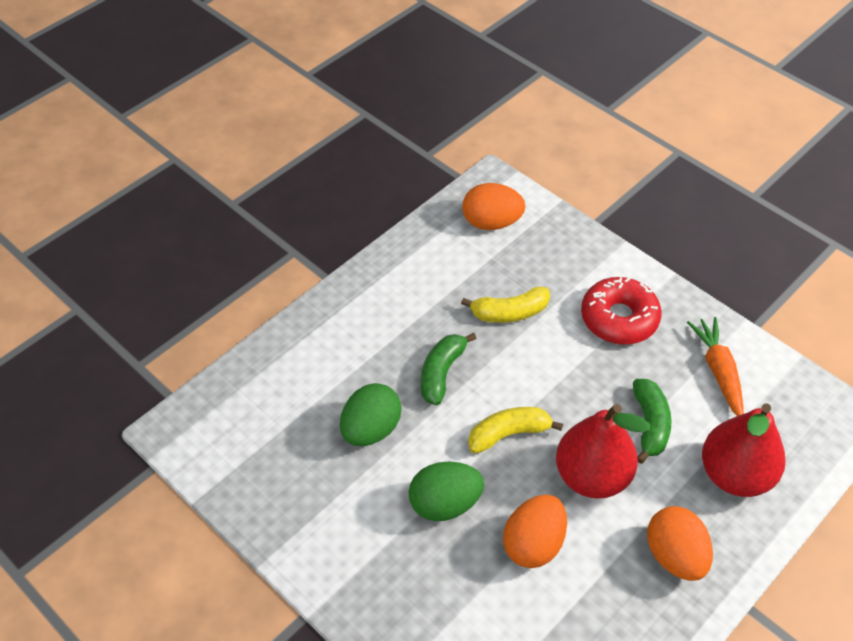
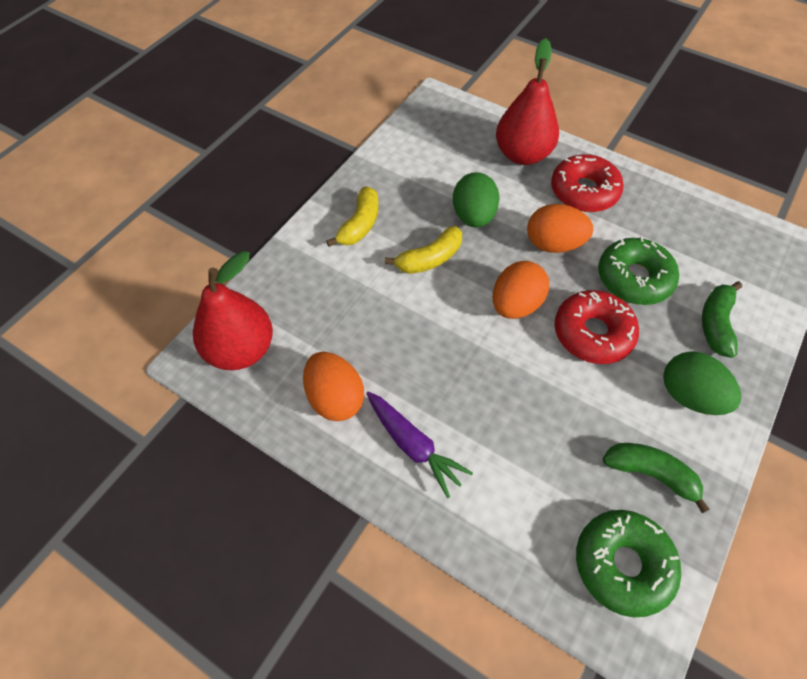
green donut: 0 -> 2
orange carrot: 1 -> 0
purple carrot: 0 -> 1
red donut: 1 -> 2

